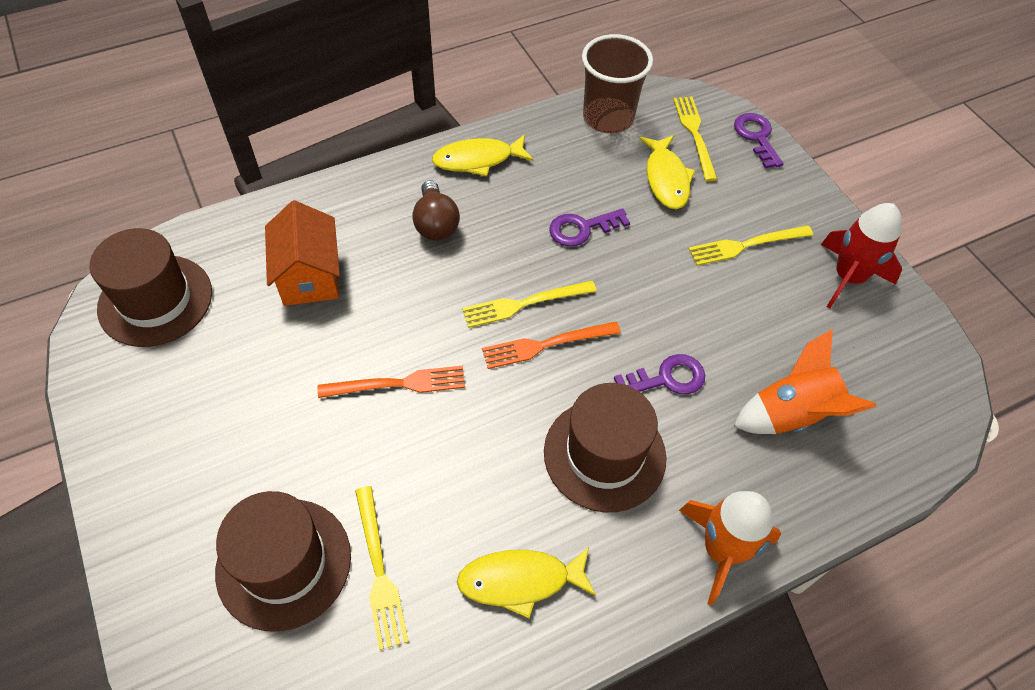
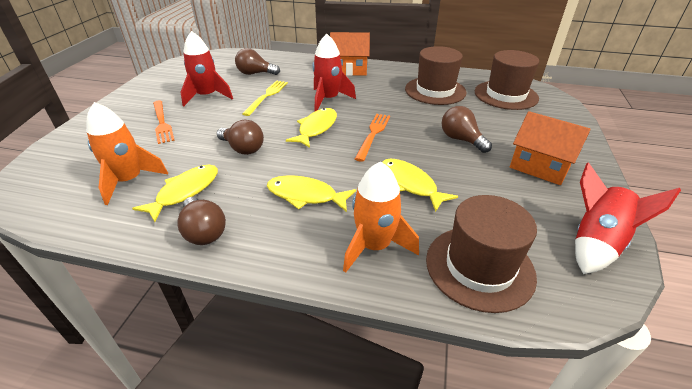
brown cup: 1 -> 0
brown light bulb: 1 -> 4
orange house: 1 -> 2
purple key: 3 -> 0
red rocket: 1 -> 3
yellow fish: 3 -> 4
yellow fork: 4 -> 1

